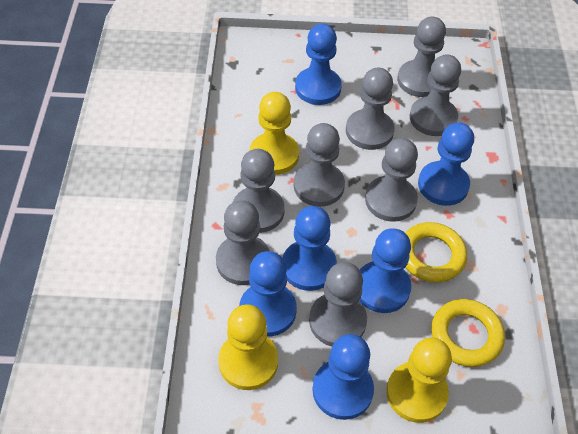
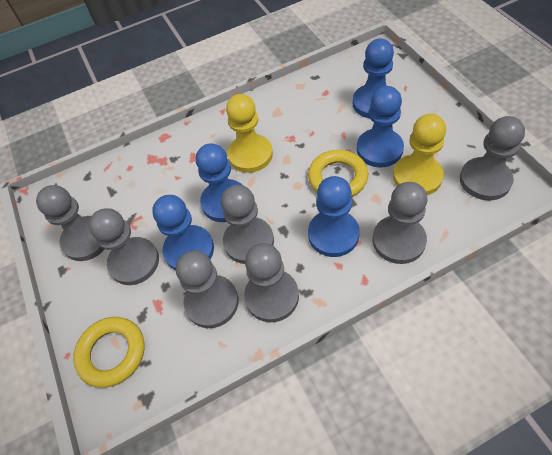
blue pawn: 6 -> 5
grey pawn: 8 -> 7
yellow pawn: 3 -> 2

